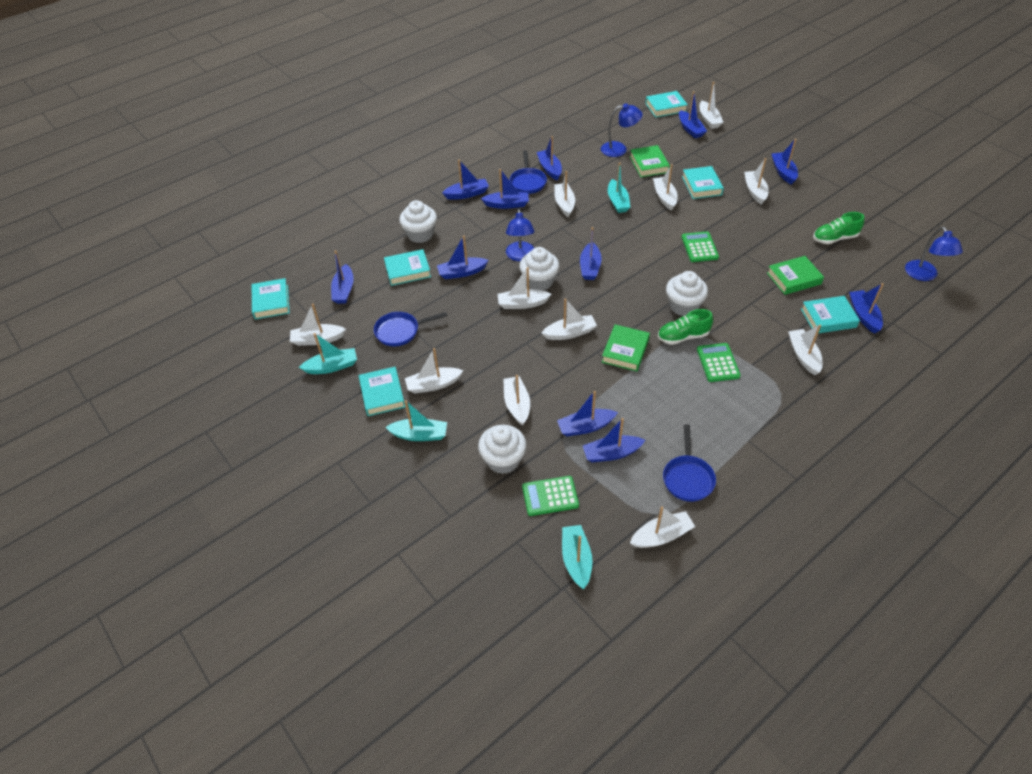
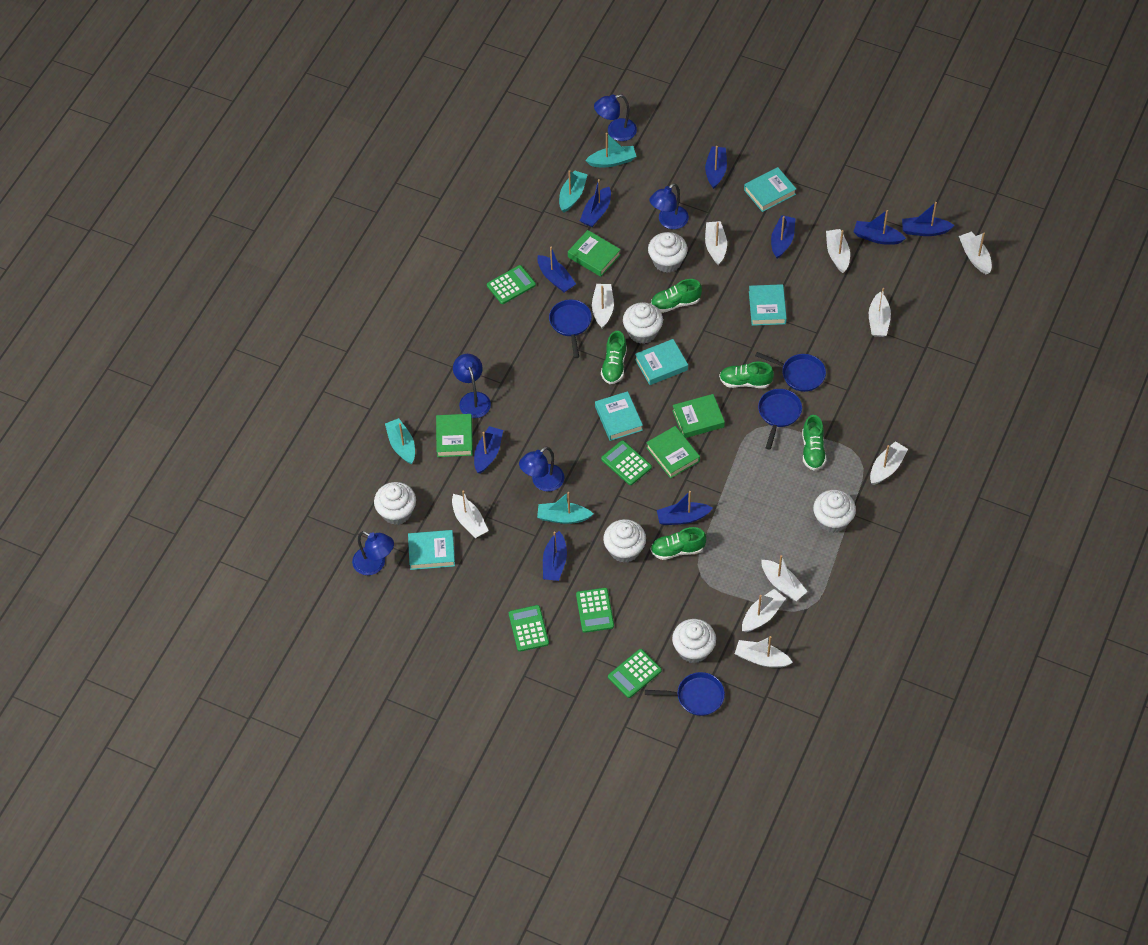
blue boat: 11 -> 9
blue lamp: 3 -> 5
blue pan: 3 -> 4
green book: 3 -> 4
green calculator: 3 -> 5
green shoe: 2 -> 5
turquoise book: 6 -> 5
white boat: 11 -> 10
white cupcake: 4 -> 6

